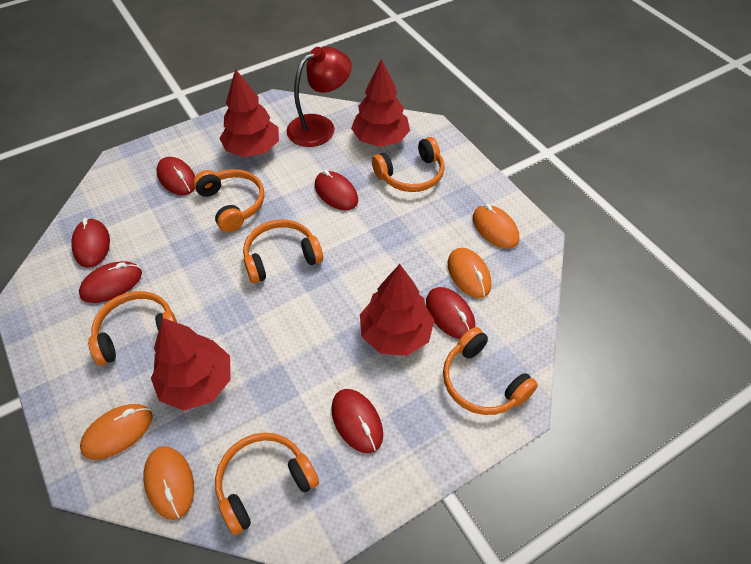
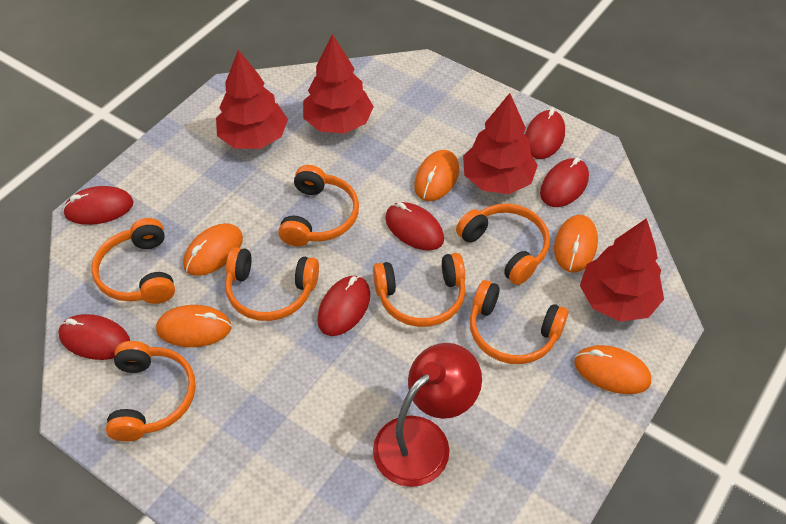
orange headphones: 6 -> 7
orange mouse: 4 -> 5

